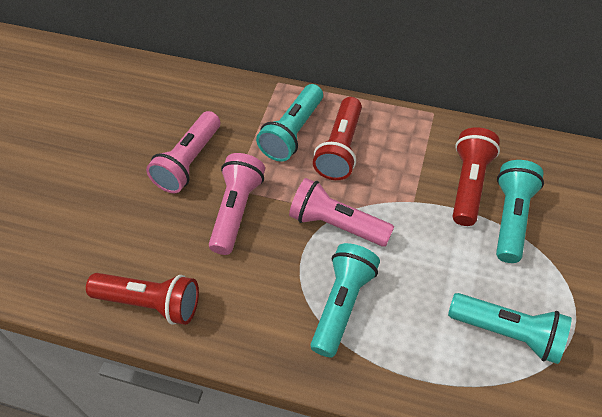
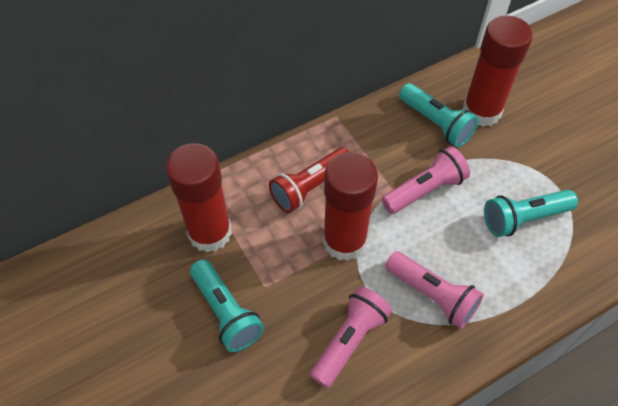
red flashlight: 3 -> 1
red glue stick: 0 -> 3
turquoise flashlight: 4 -> 3

